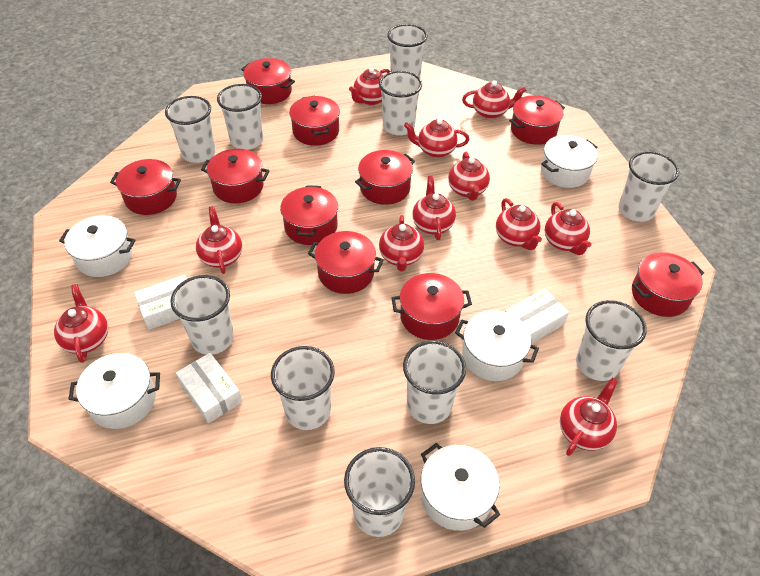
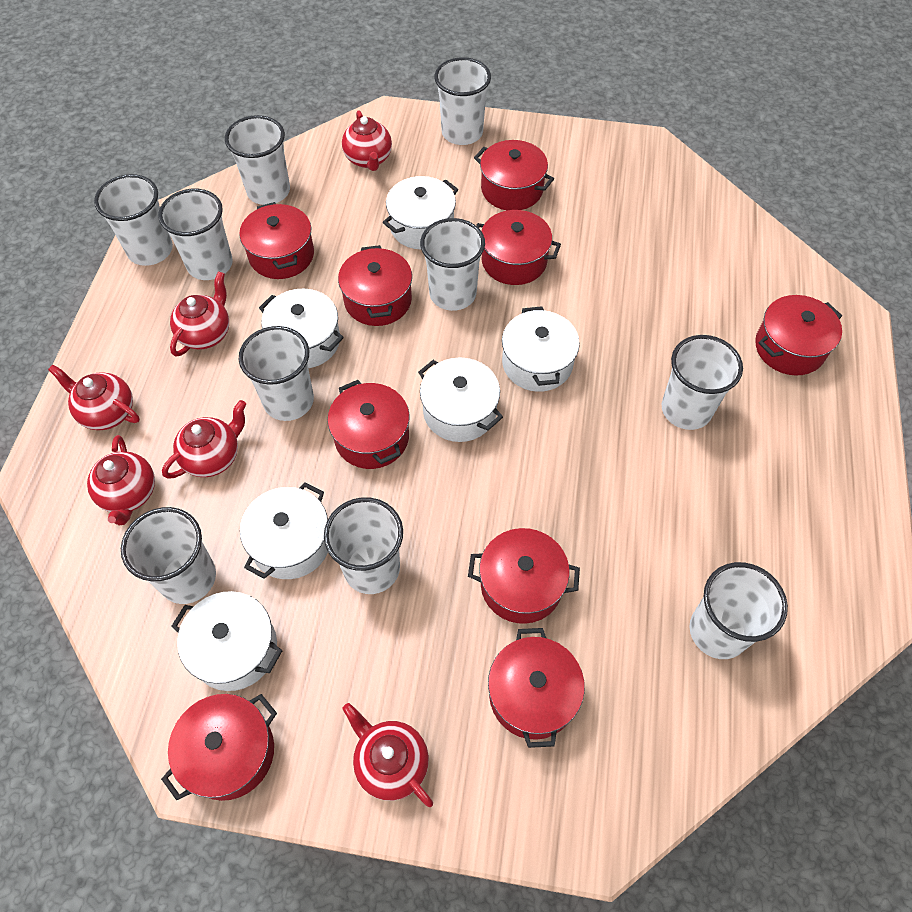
red pot: 10 -> 9
red teapot: 11 -> 6
white box: 3 -> 0
white pot: 5 -> 6

